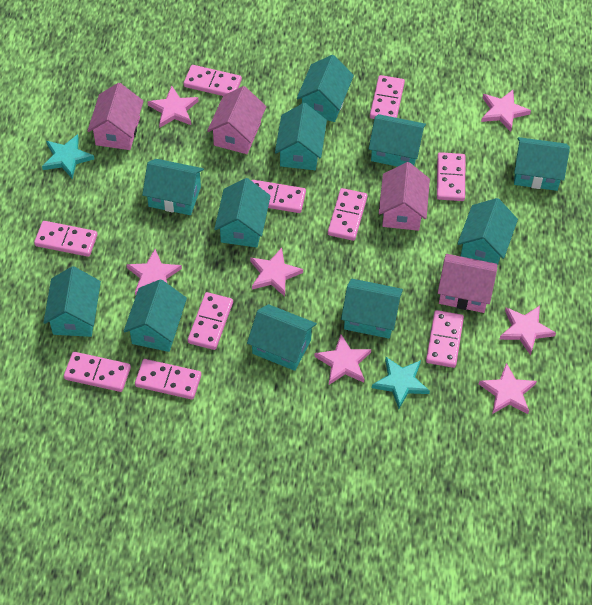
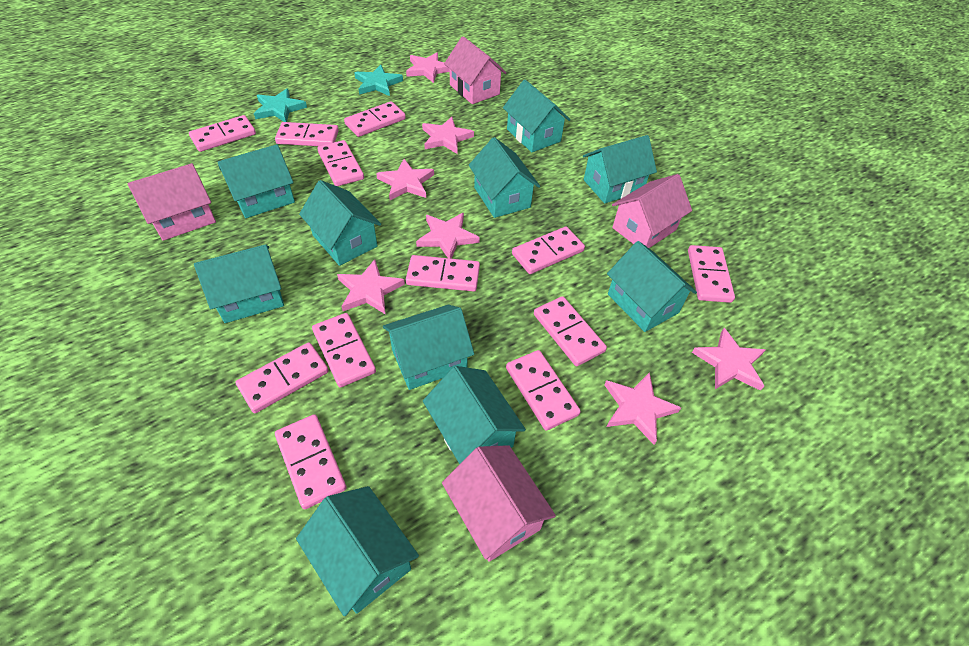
pink domino: 10 -> 12
turquoise house: 11 -> 10

